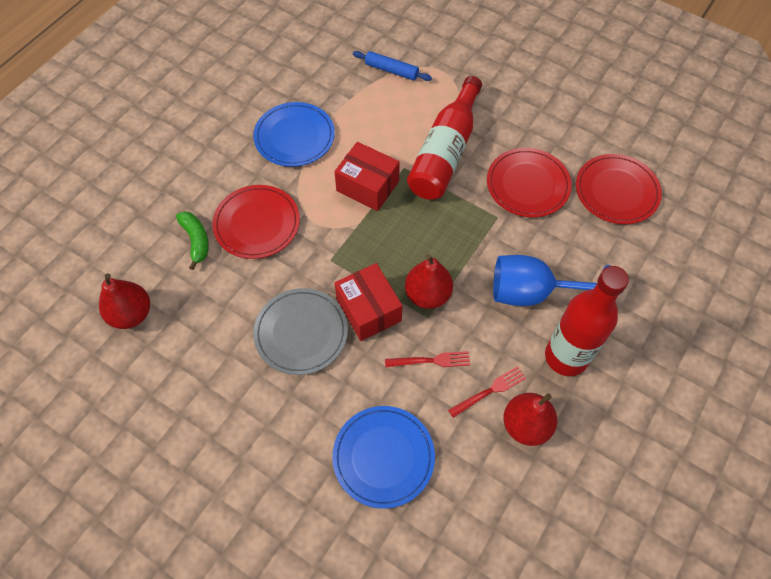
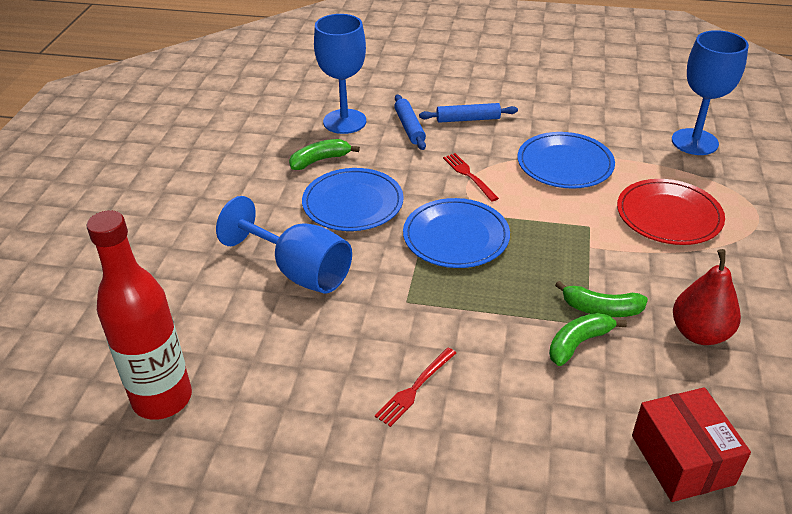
blue goblet: 1 -> 3
blue plate: 2 -> 3
blue rolling pin: 1 -> 2
green banana: 1 -> 3
grey plate: 1 -> 0
red bottle: 2 -> 1
red box: 2 -> 1
red pear: 3 -> 1
red plate: 3 -> 1

